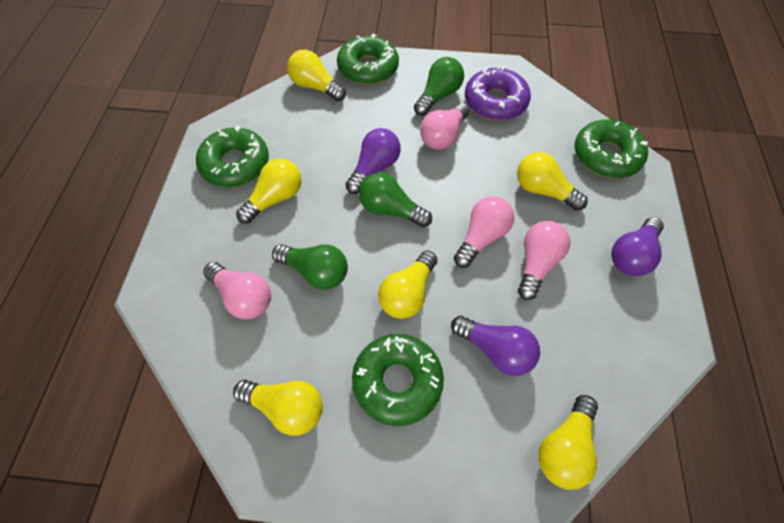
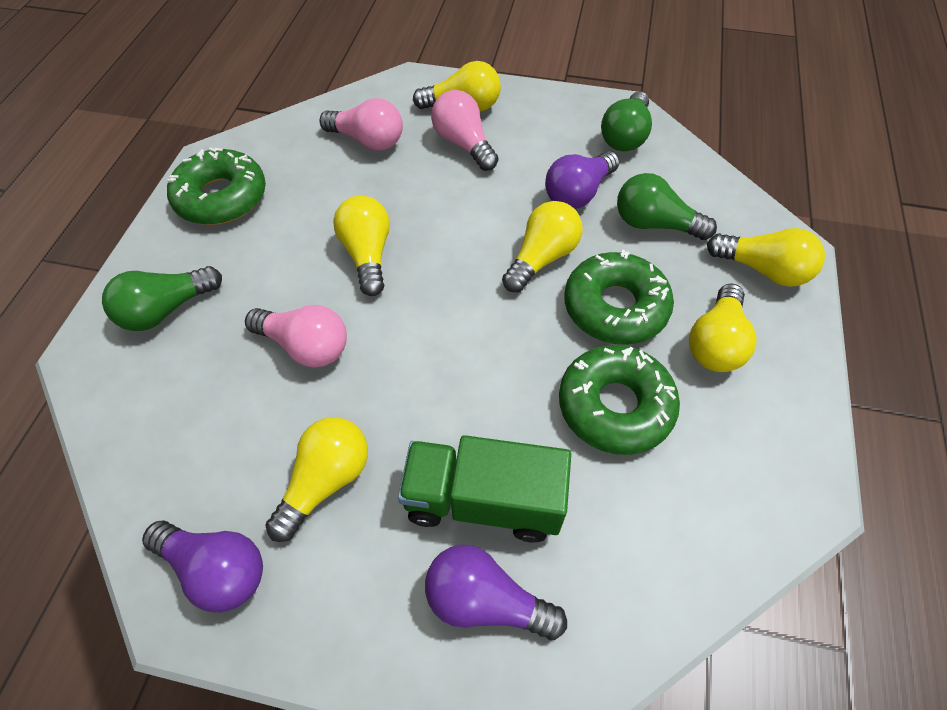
green donut: 4 -> 3
green truck: 0 -> 1
pink light bulb: 4 -> 3
purple donut: 1 -> 0

